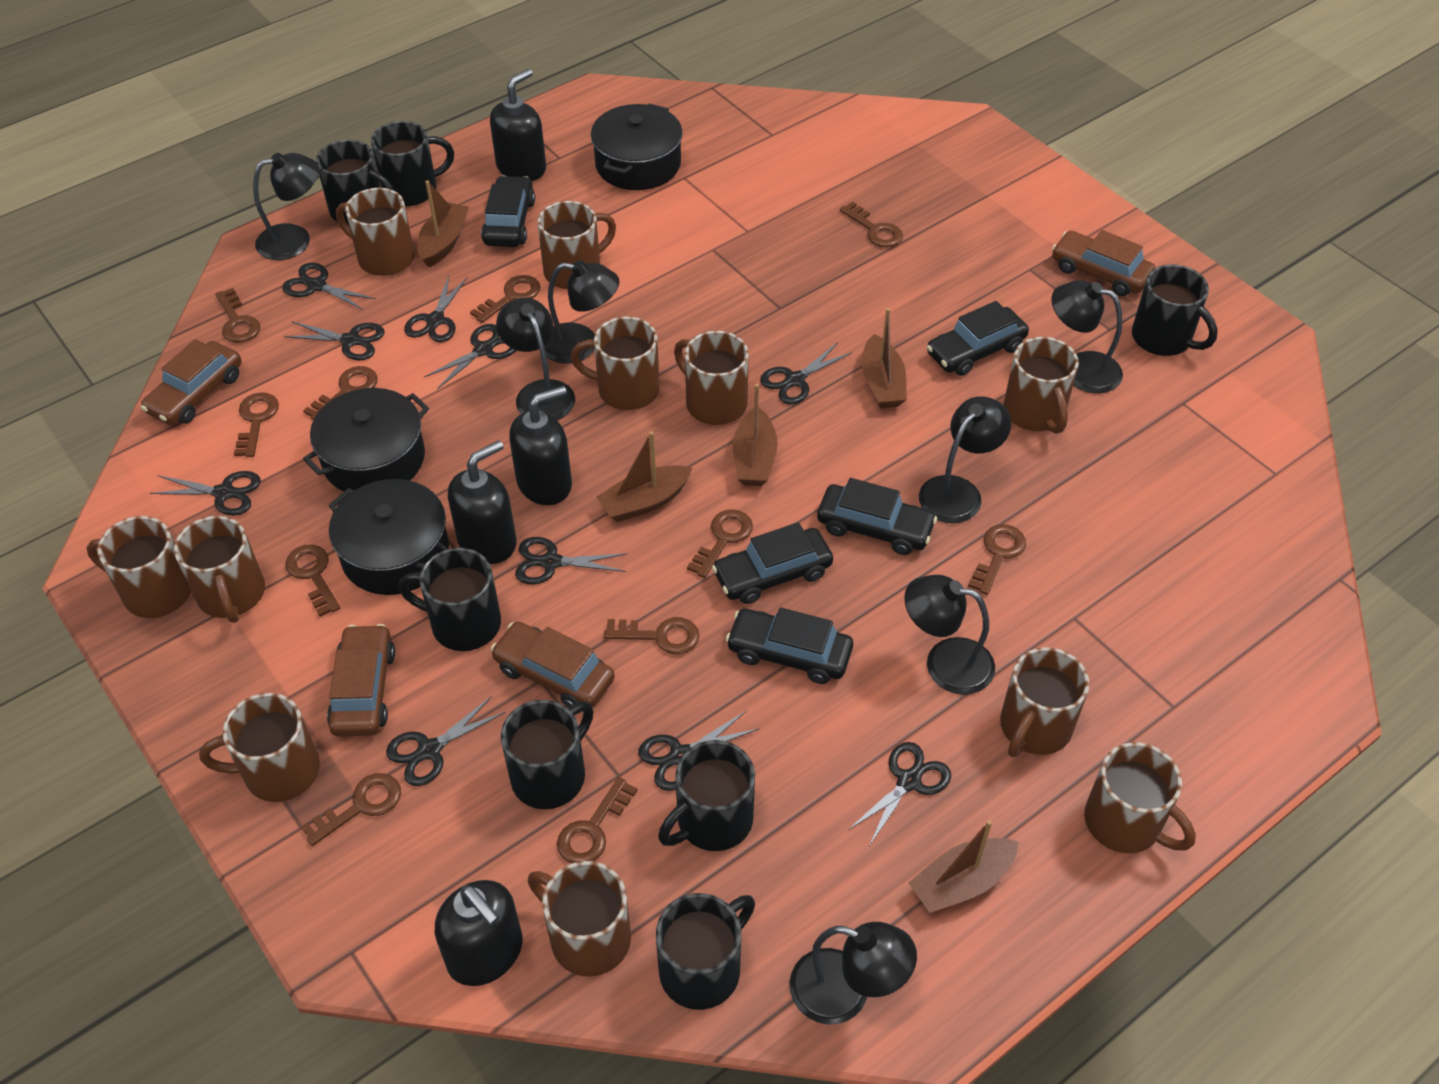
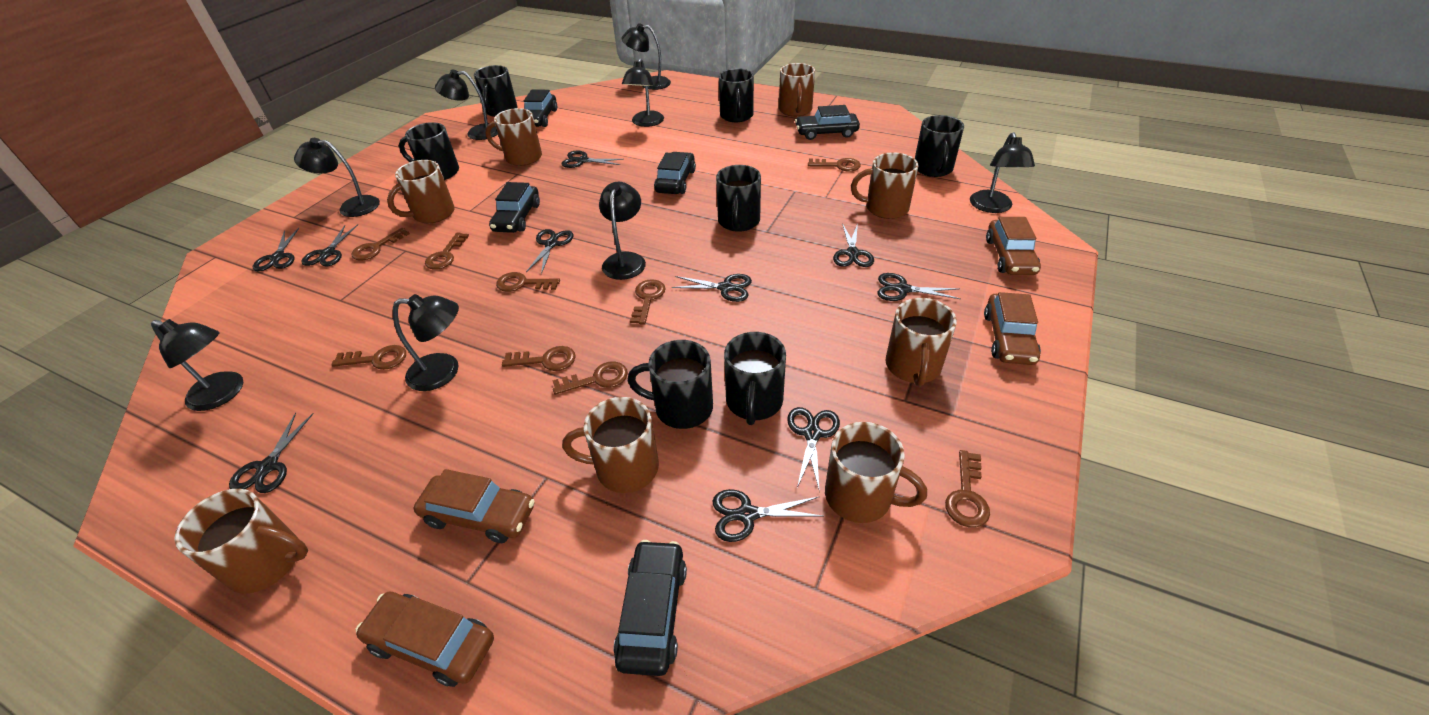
black lamp: 7 -> 8
black pot: 3 -> 0
black soap dispenser: 4 -> 0
brown boat: 5 -> 0
brown key: 11 -> 9
brown mug: 11 -> 8

